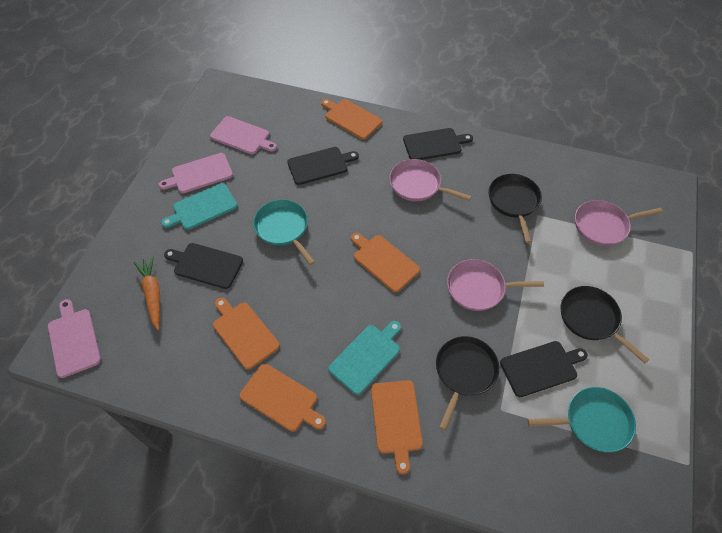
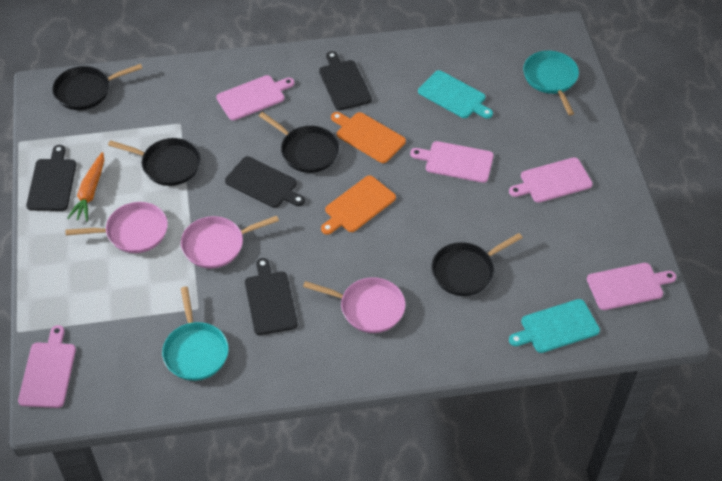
black pan: 3 -> 4
orange cutting board: 5 -> 2
pink cutting board: 3 -> 5

